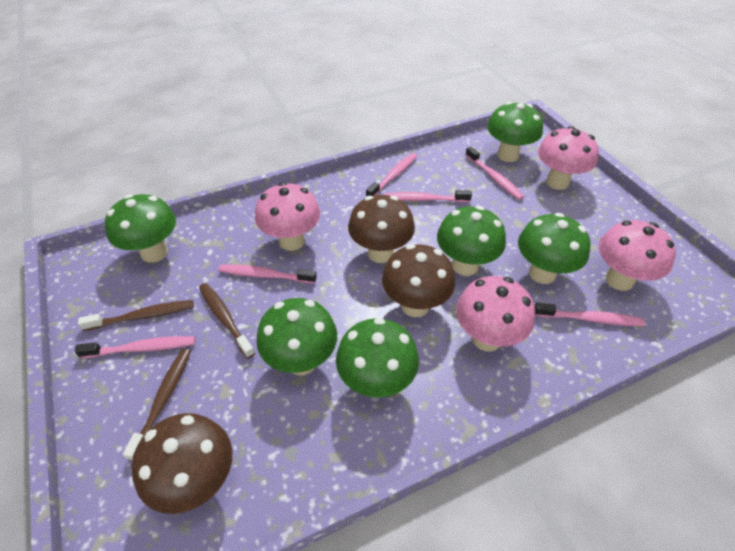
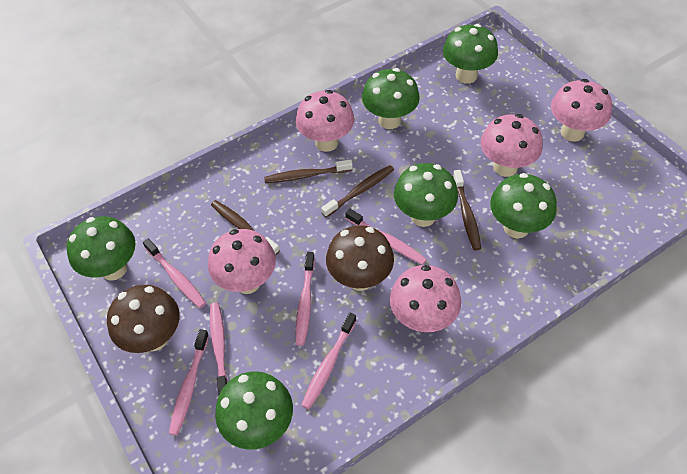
brown mushroom: 3 -> 2
brown toothbrush: 3 -> 4
pink mushroom: 4 -> 5

